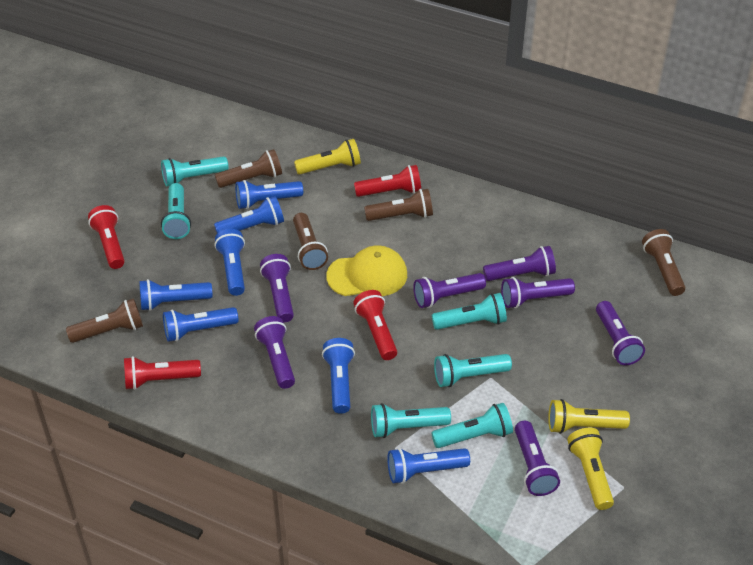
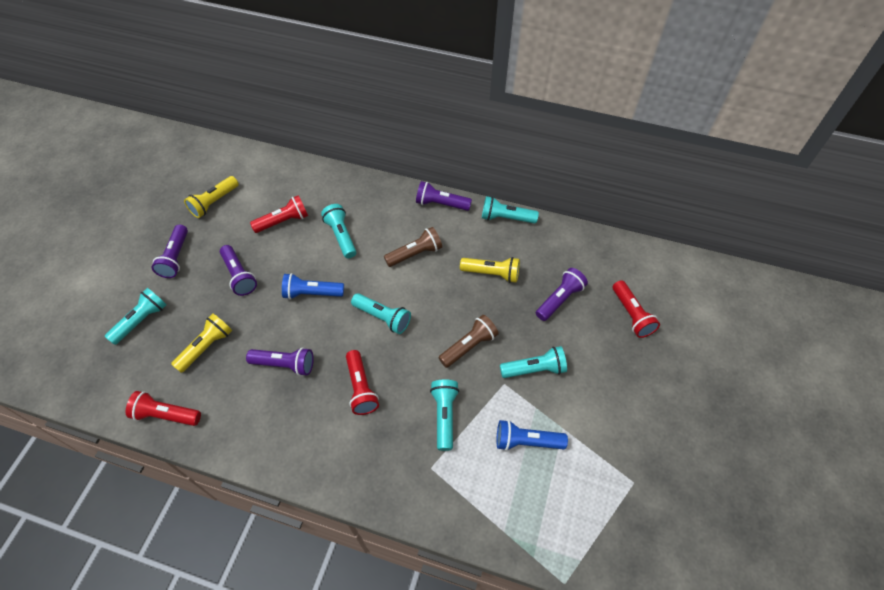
blue flashlight: 7 -> 2
brown flashlight: 5 -> 2
purple flashlight: 7 -> 5
yellow cap: 1 -> 0

